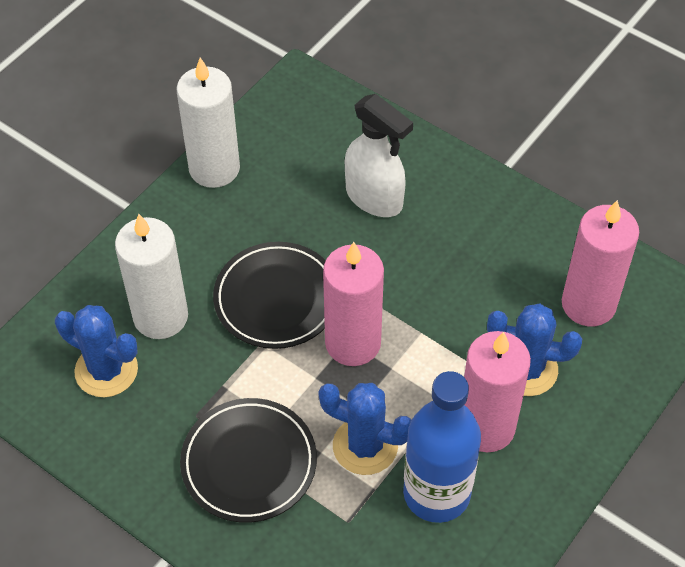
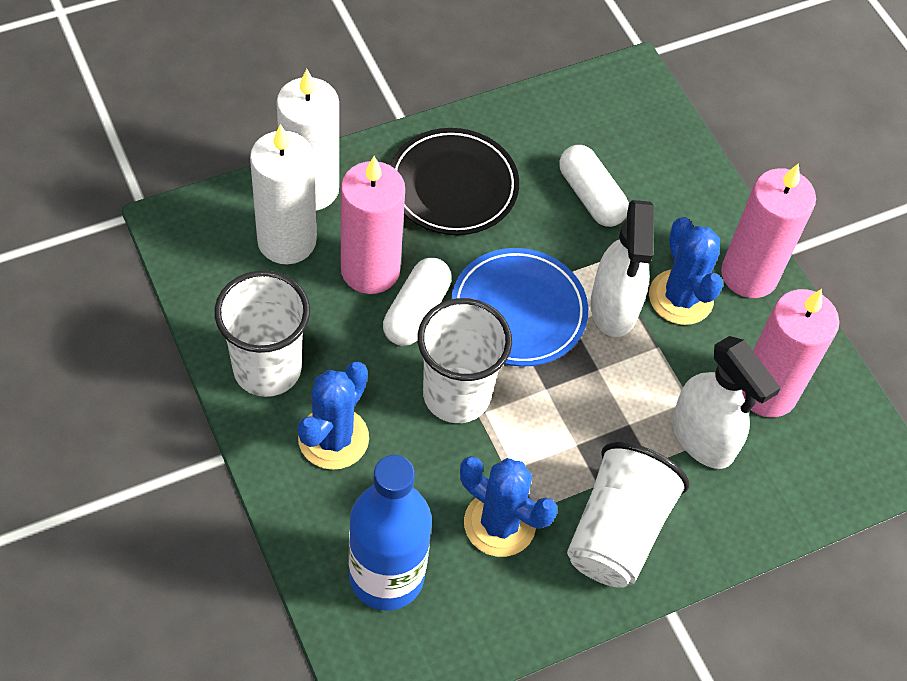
black plate: 2 -> 1
blue plate: 0 -> 1
white capsule: 0 -> 2
white cup: 0 -> 3
white spray bottle: 1 -> 2

